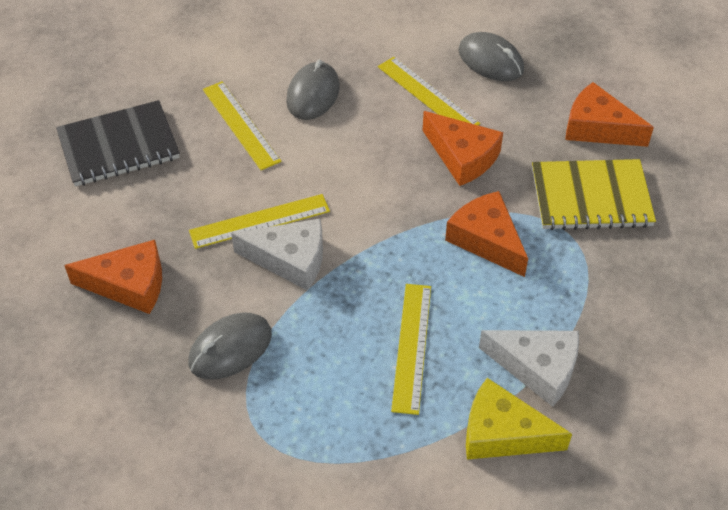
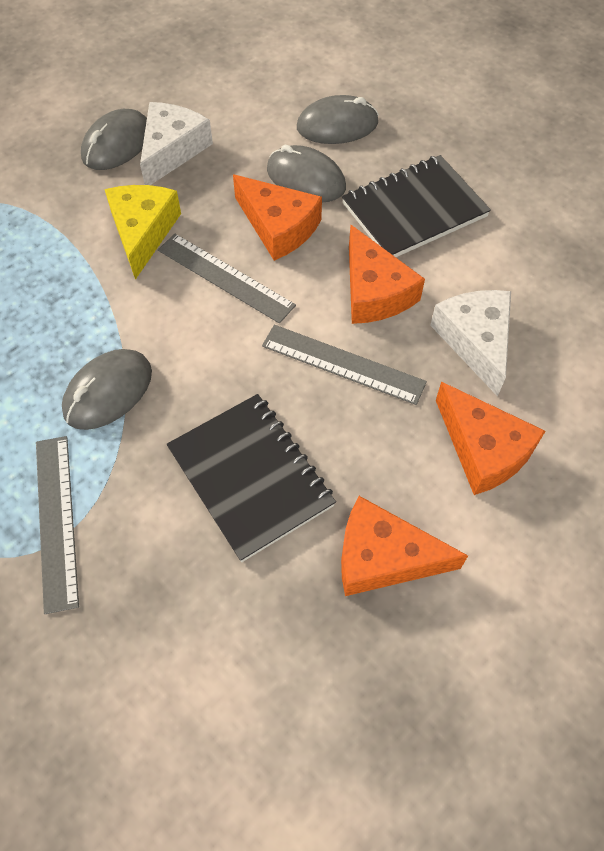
black notebook: 1 -> 2
grey mouse: 3 -> 4
grey ruler: 0 -> 3
yellow notebook: 1 -> 0
yellow ruler: 4 -> 0

